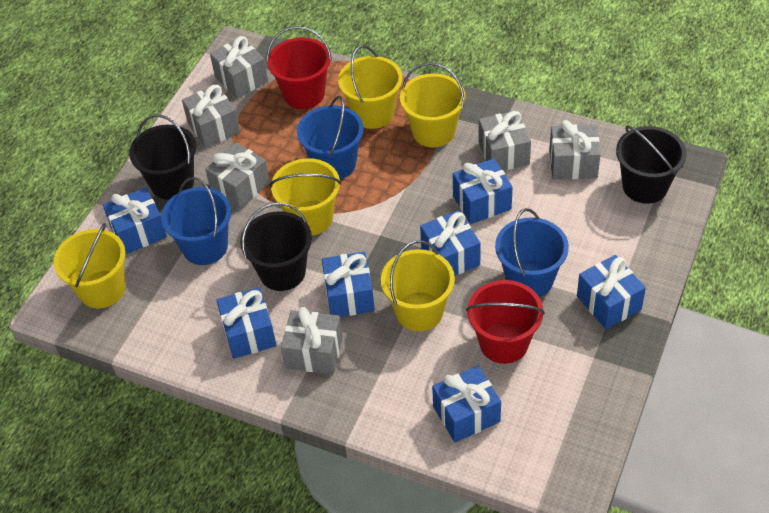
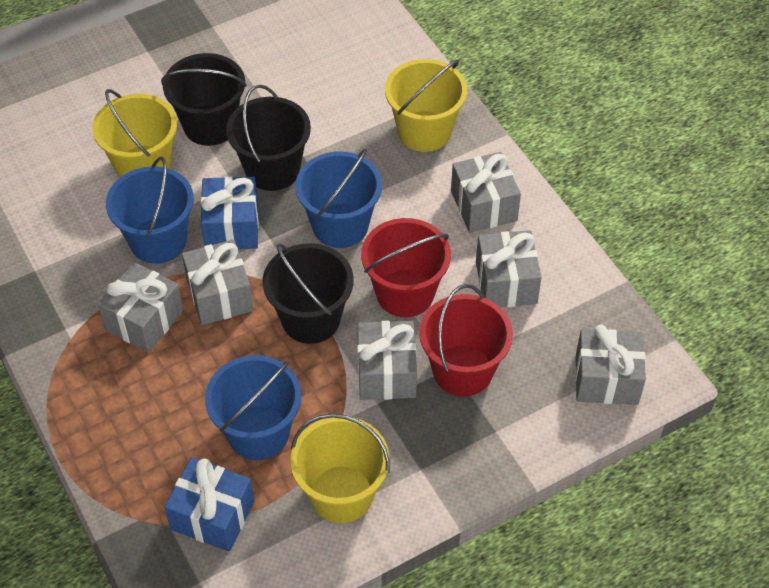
blue gift: 7 -> 2
yellow bucket: 5 -> 3

